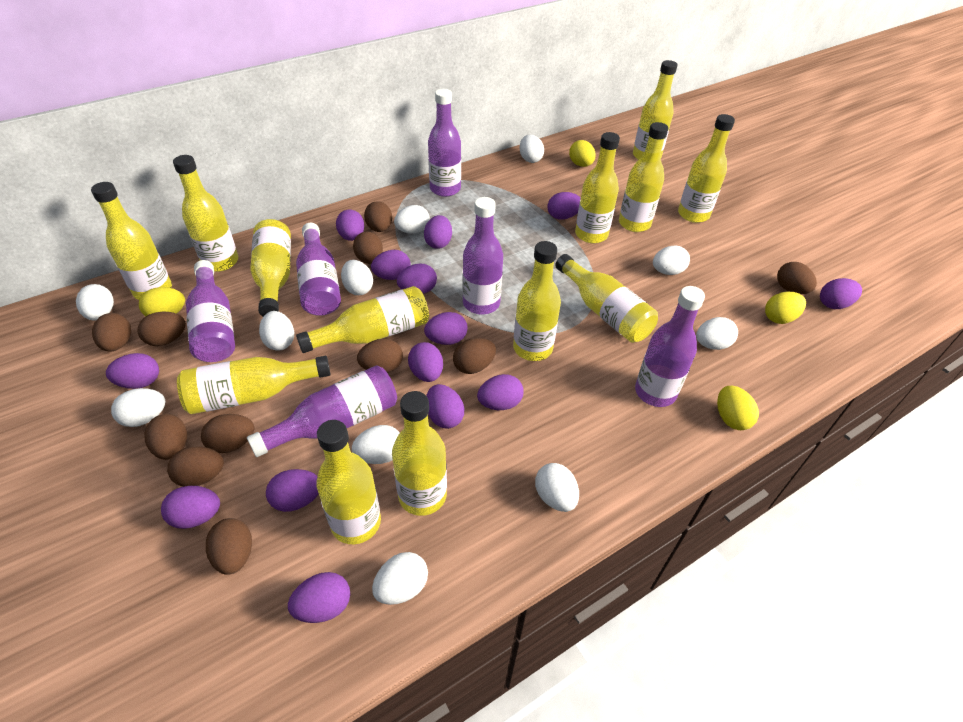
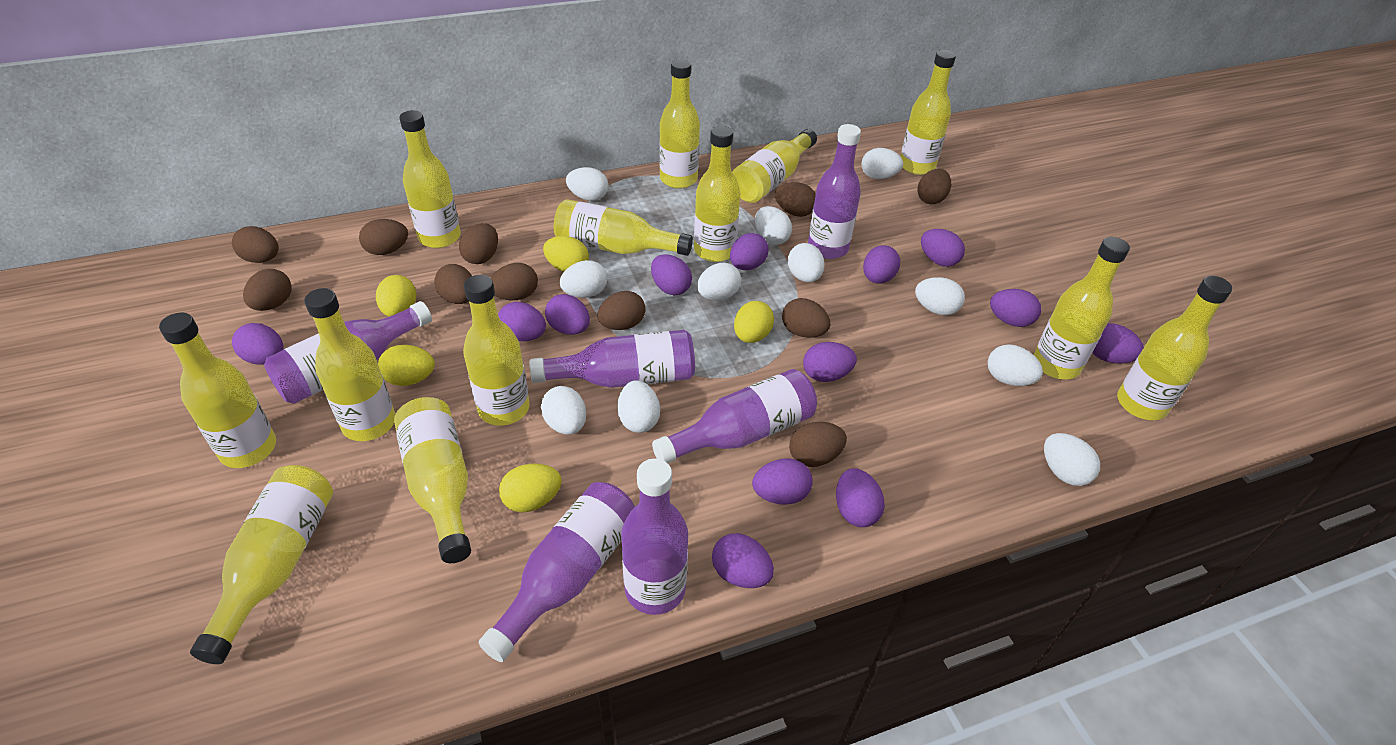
purple egg: 14 -> 13
yellow egg: 4 -> 5

